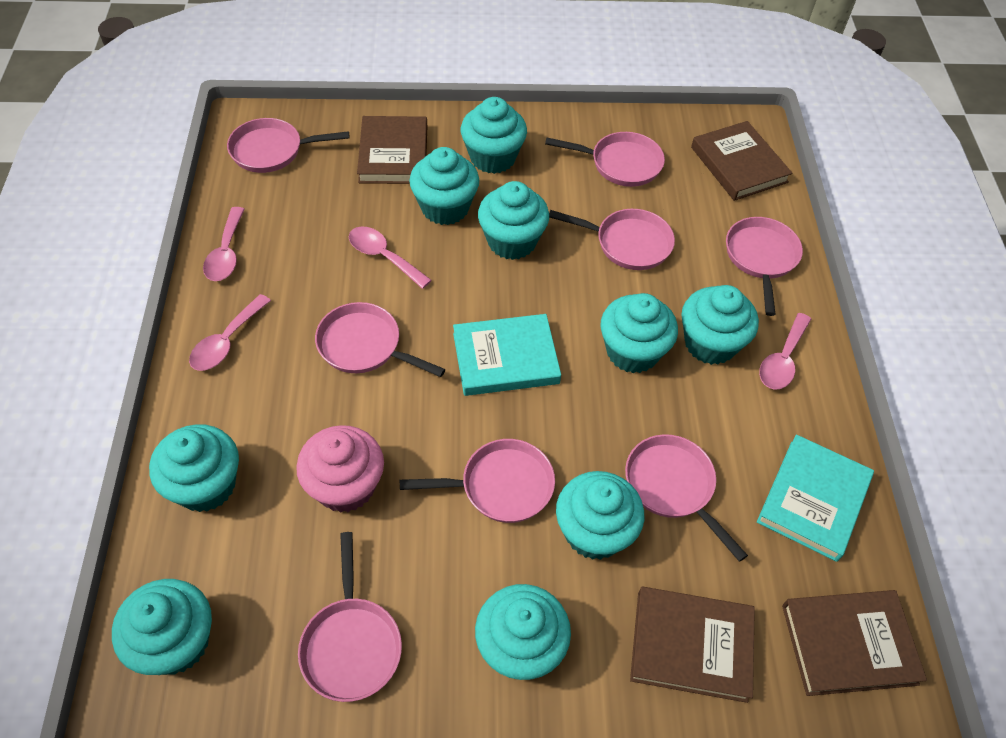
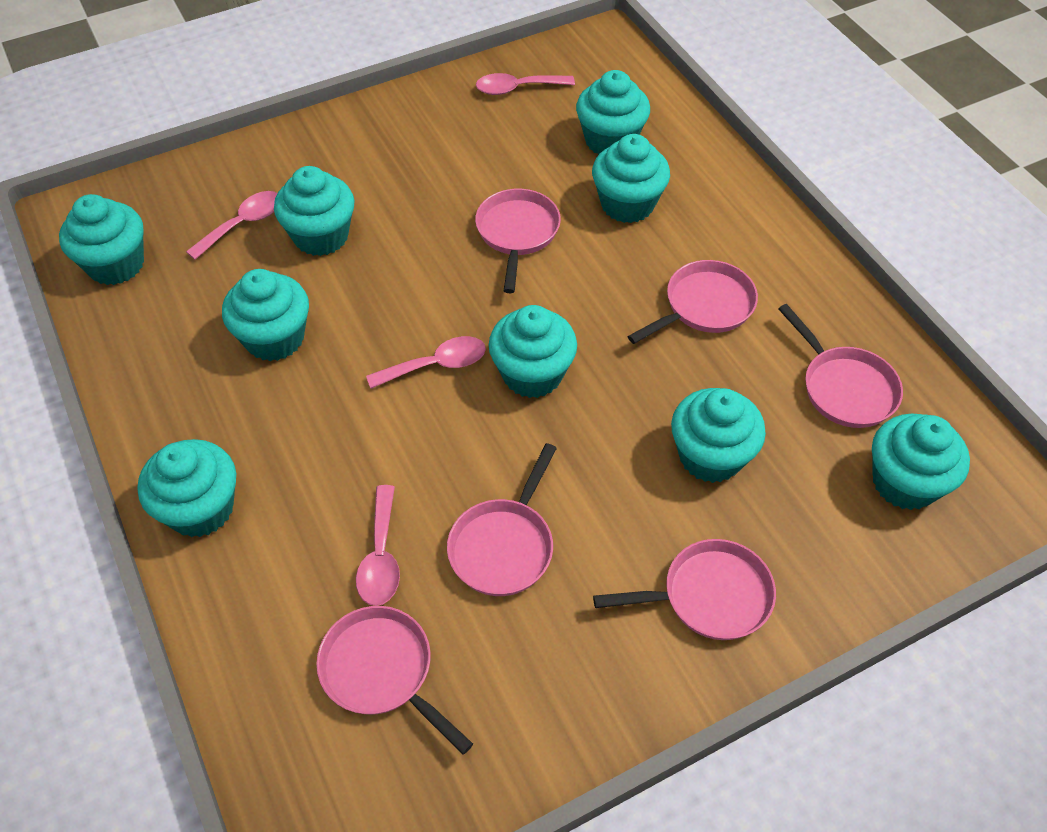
brown book: 4 -> 0
pink cupcake: 1 -> 0
pink pan: 8 -> 6
turquoise book: 2 -> 0

